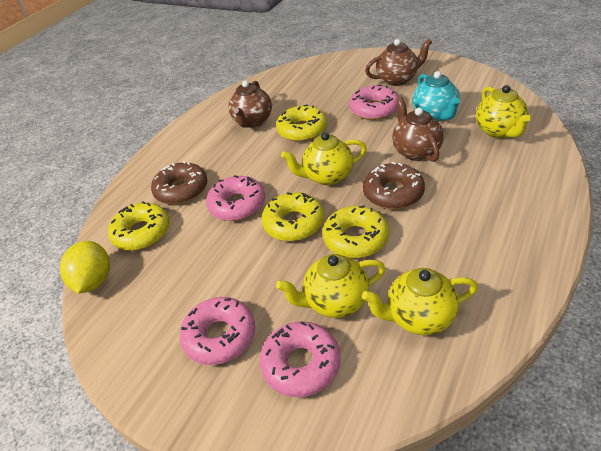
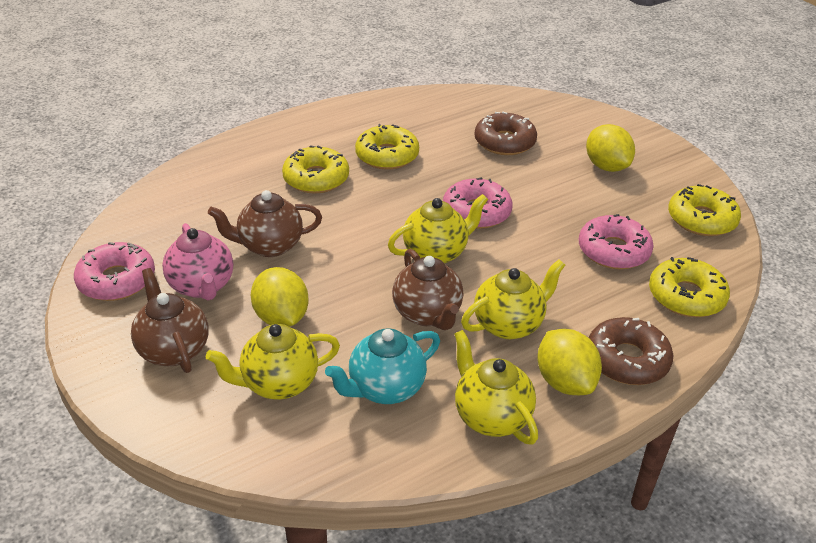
pink donut: 4 -> 3
pink teapot: 0 -> 1
yellow lemon: 1 -> 3

